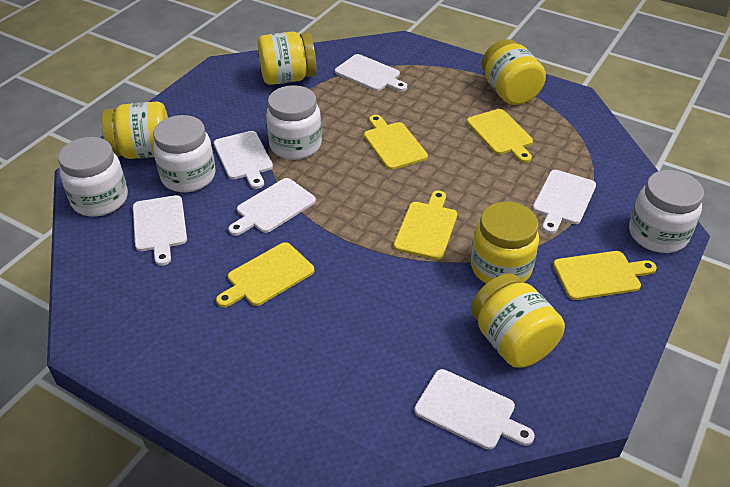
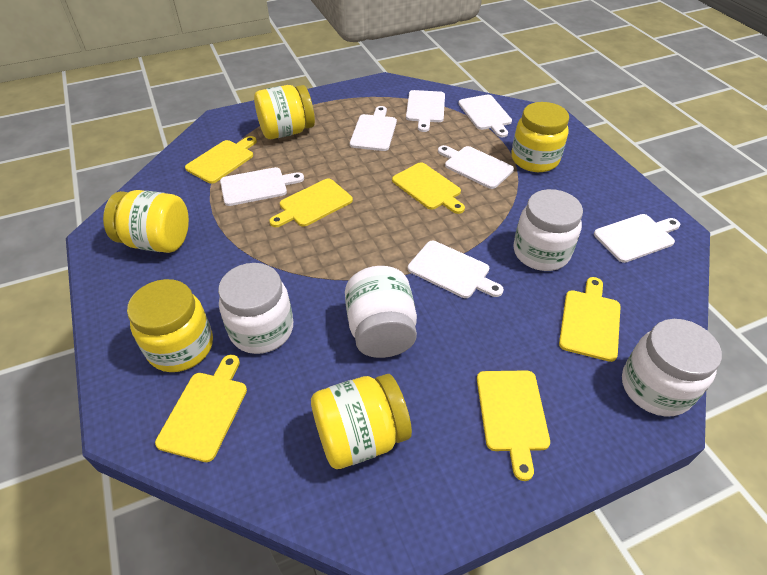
white cutting board: 6 -> 7
yellow cutting board: 5 -> 6

